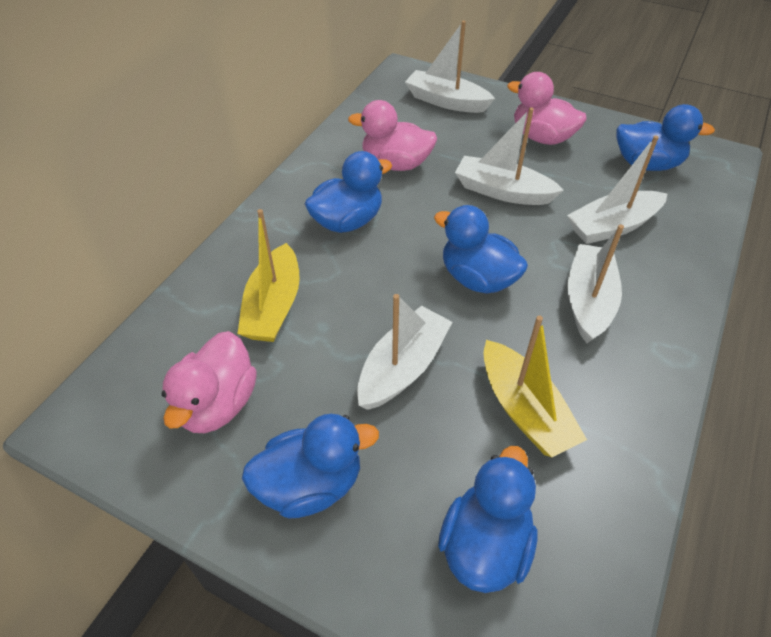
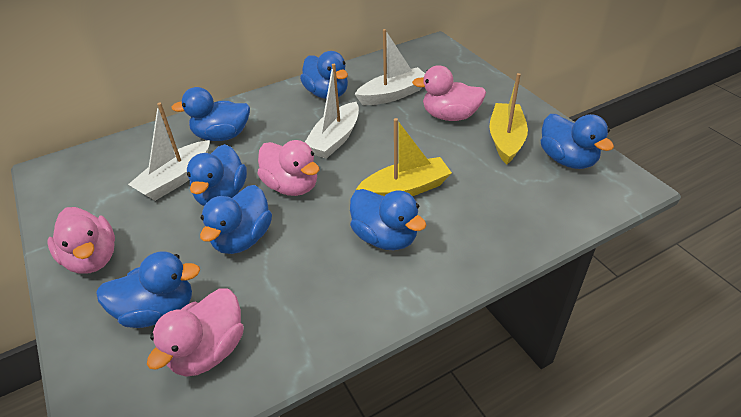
blue duck: 5 -> 7
pink duck: 3 -> 4
white boat: 5 -> 3

